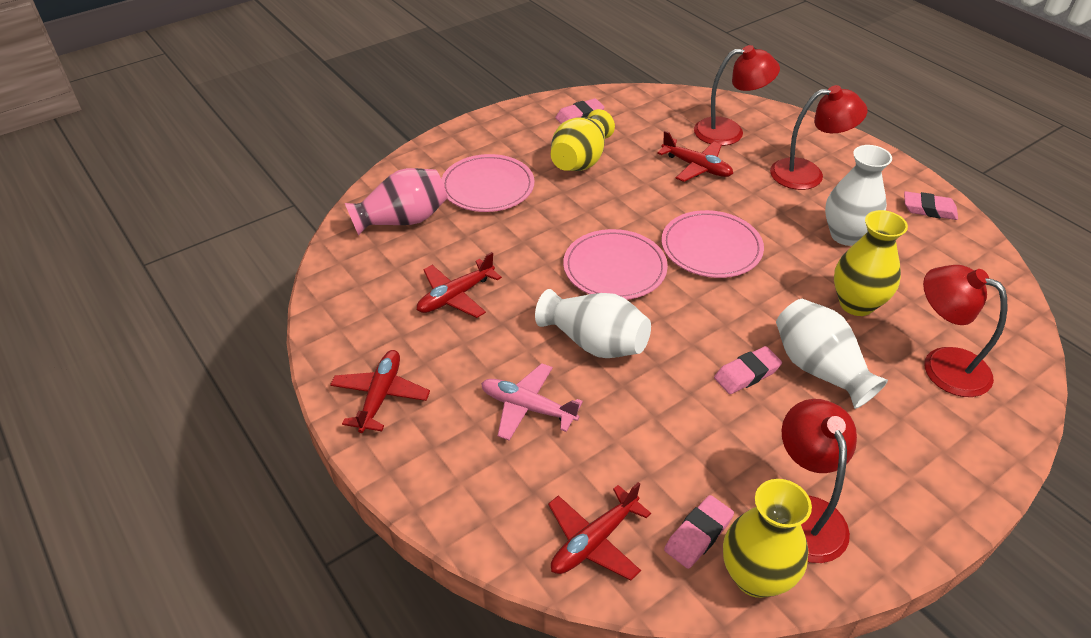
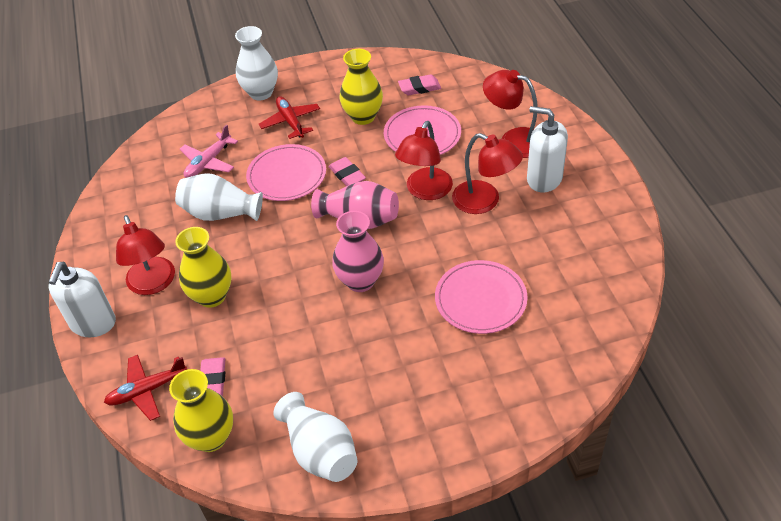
pink eraser: 4 -> 3
pink vase: 1 -> 2
red plane: 4 -> 2
white soap dispenser: 0 -> 2

